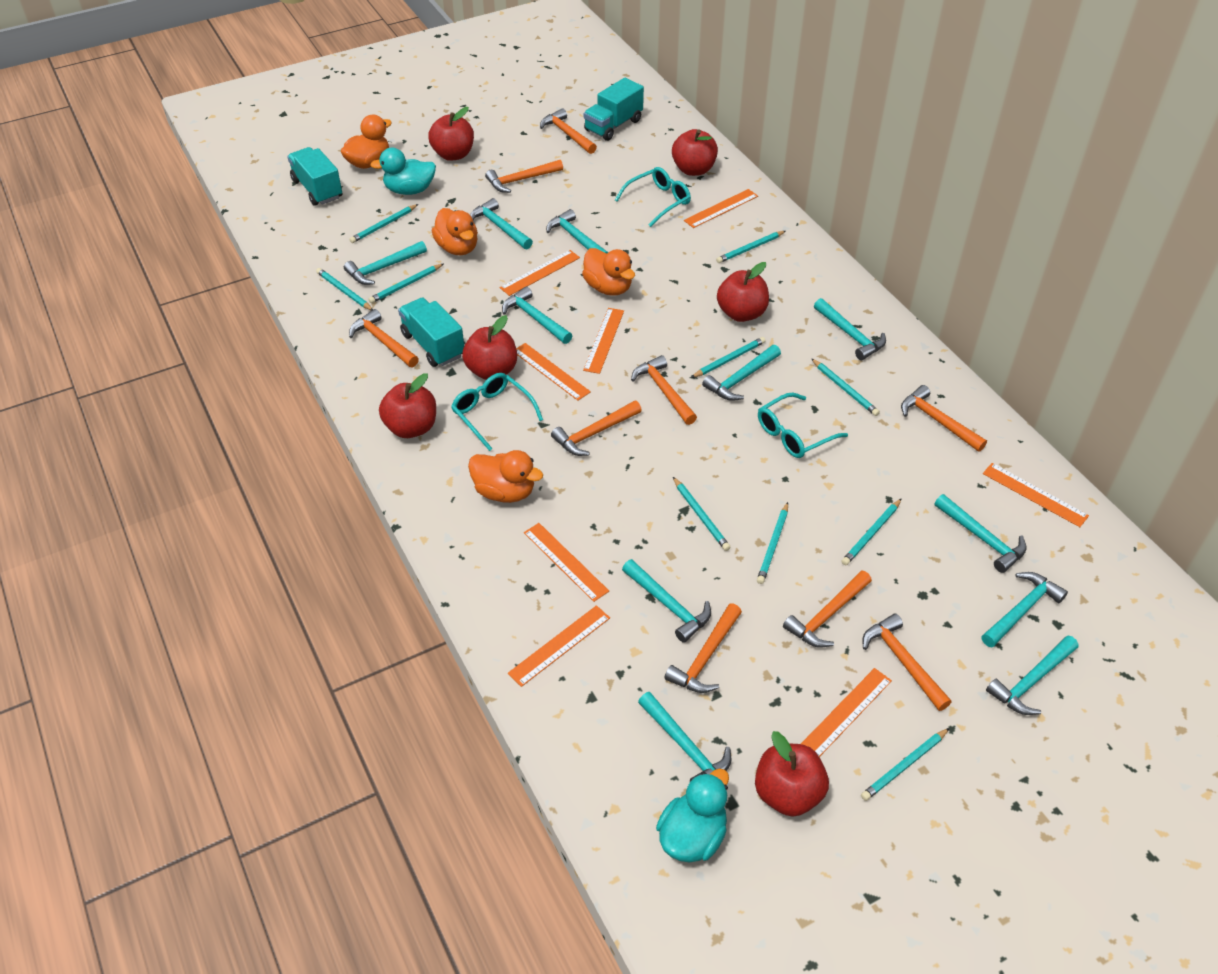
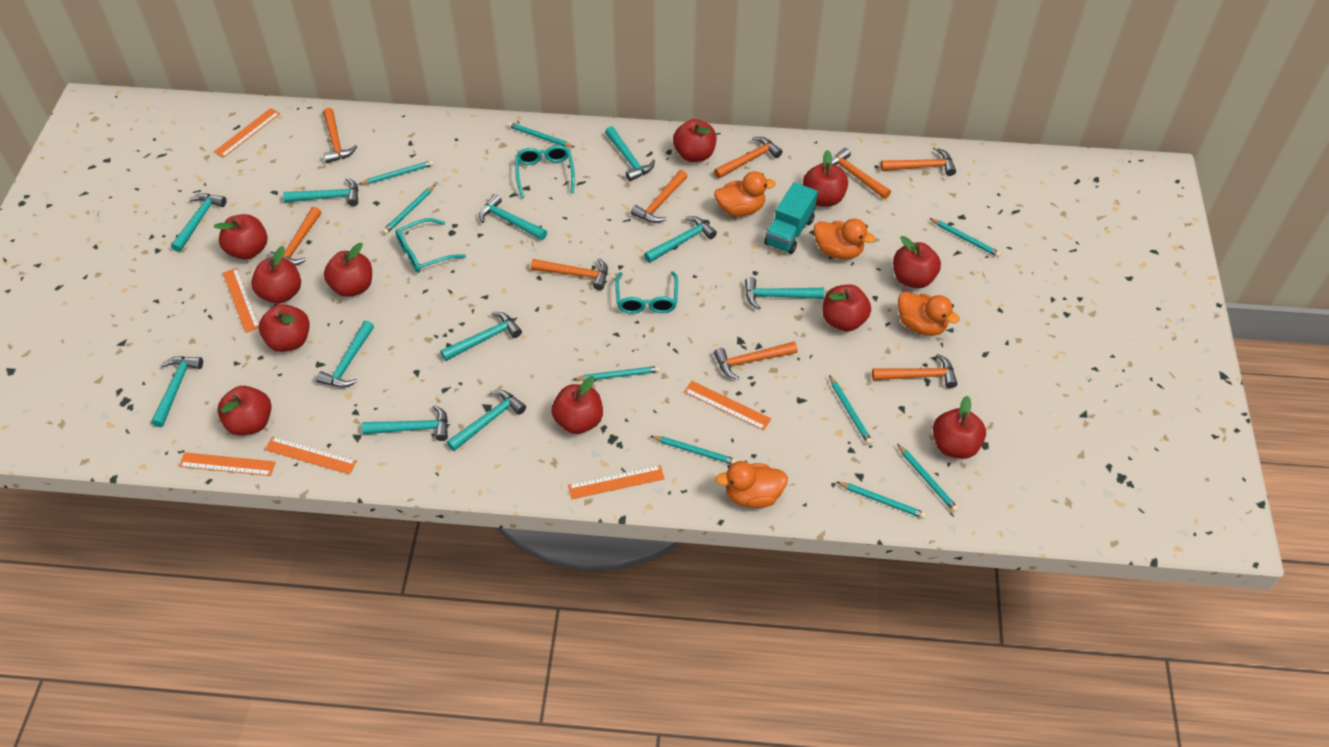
orange ruler: 8 -> 6
red apple: 6 -> 11
turquoise duck: 2 -> 0
turquoise pencil: 10 -> 9
turquoise truck: 3 -> 1

